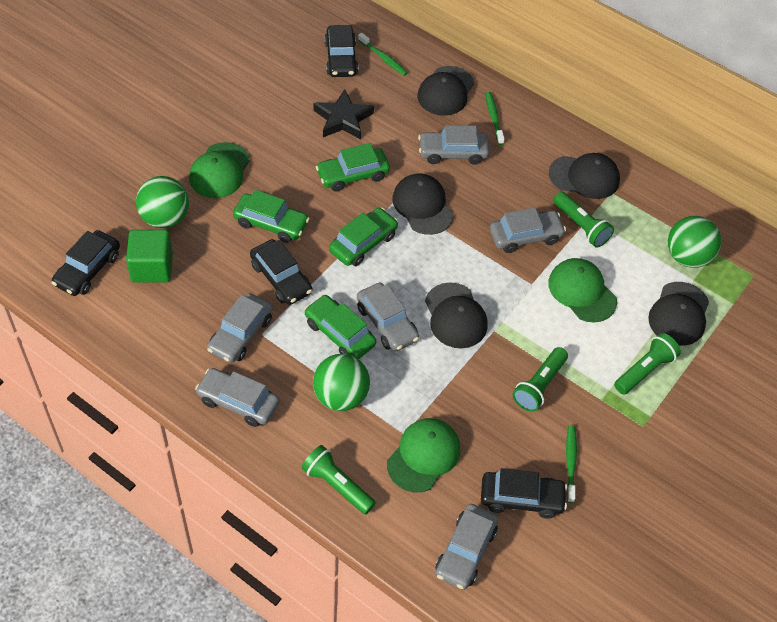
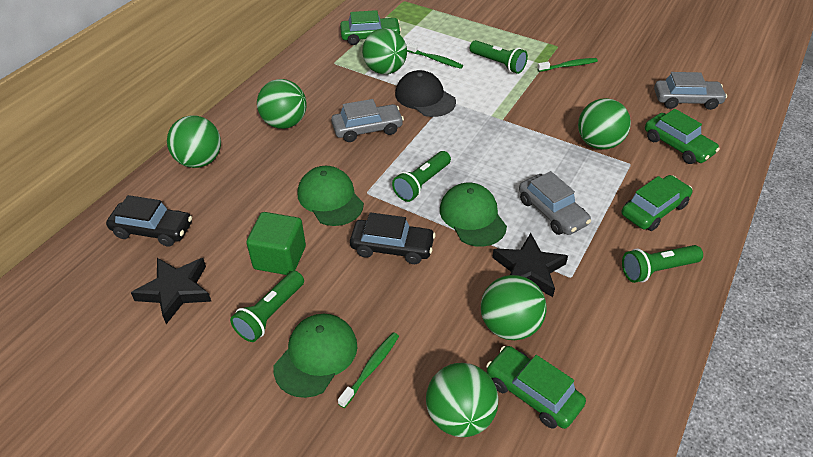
black cap: 5 -> 1
black car: 4 -> 2
black star: 1 -> 2
green ball: 3 -> 6
grey car: 6 -> 3

